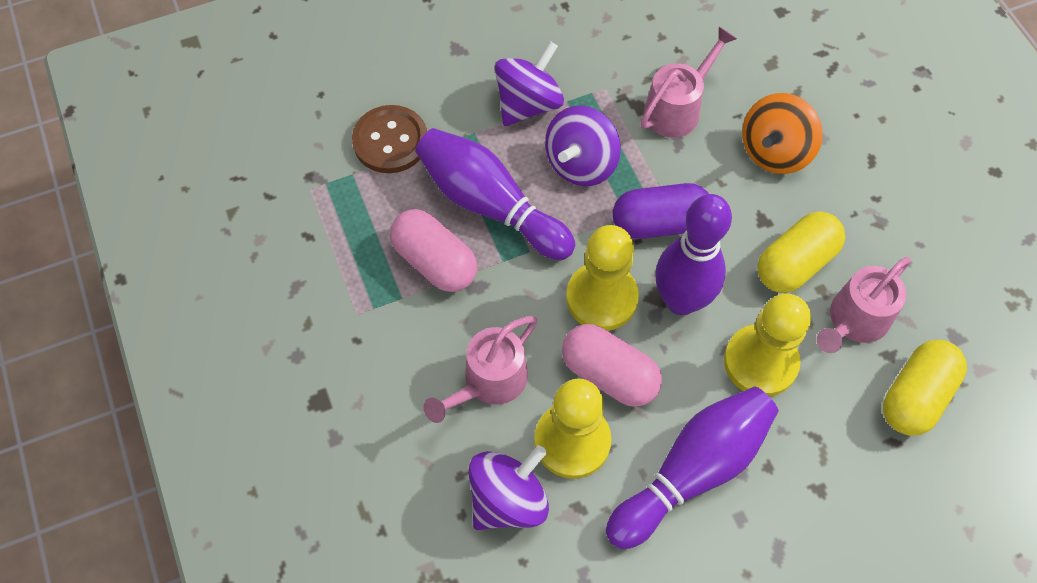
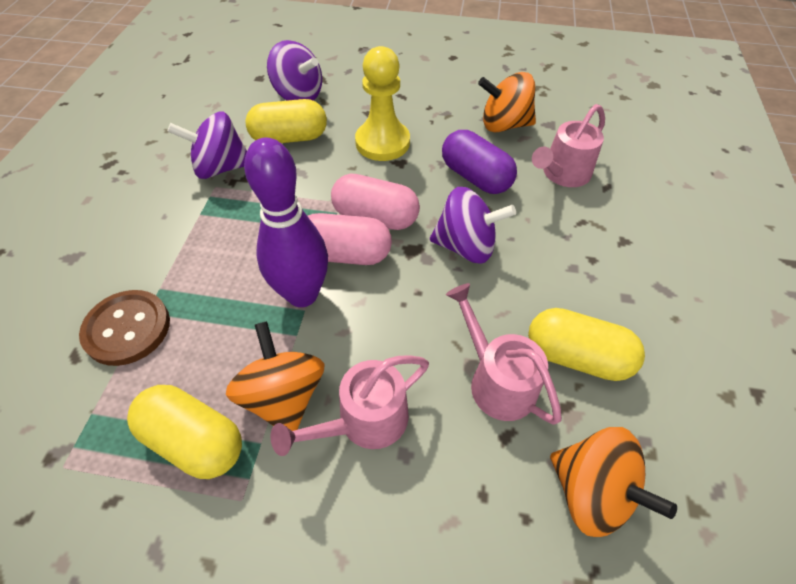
orange spinning top: 1 -> 3
purple bowling pin: 3 -> 1
yellow capsule: 2 -> 3
yellow pawn: 3 -> 1

